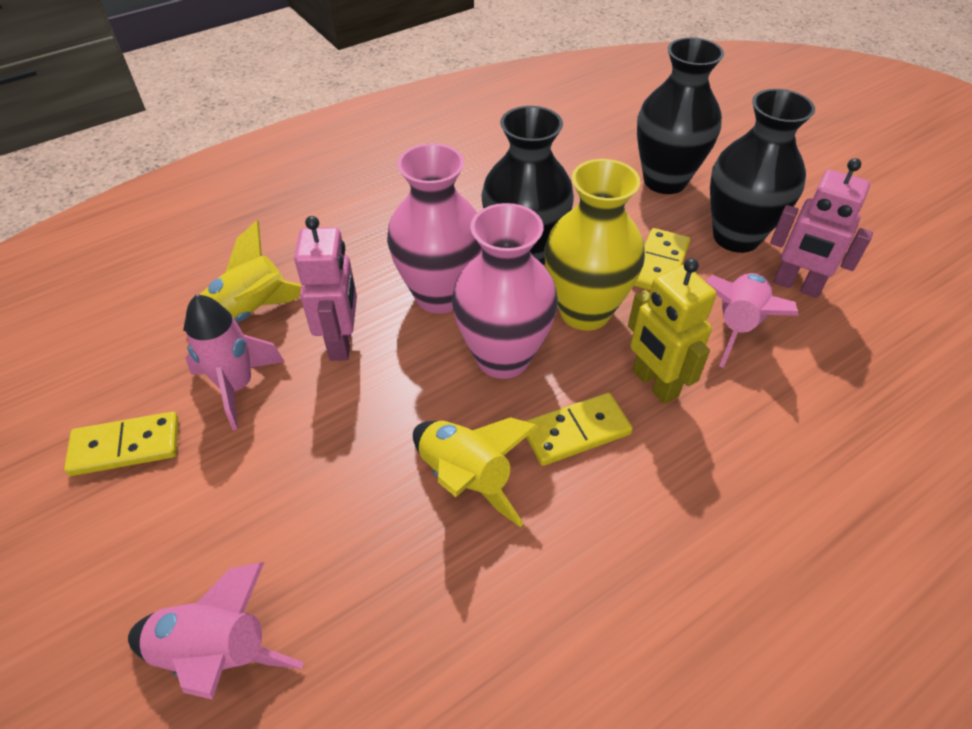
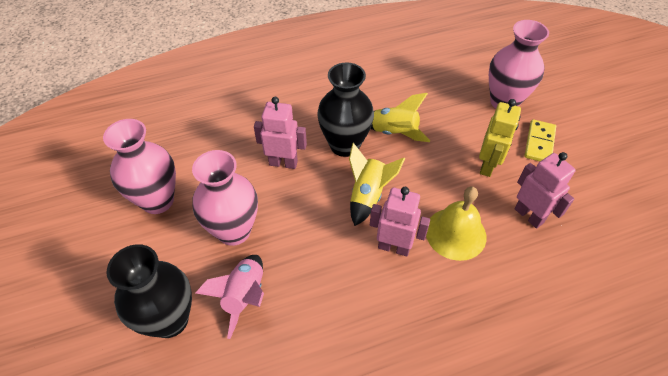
black vase: 3 -> 2
pink robot: 2 -> 3
pink rocket: 3 -> 1
pink vase: 2 -> 3
yellow bell: 0 -> 1
yellow domino: 3 -> 1
yellow vase: 1 -> 0

